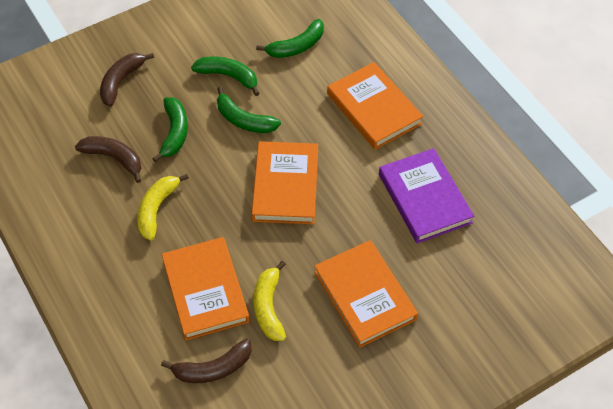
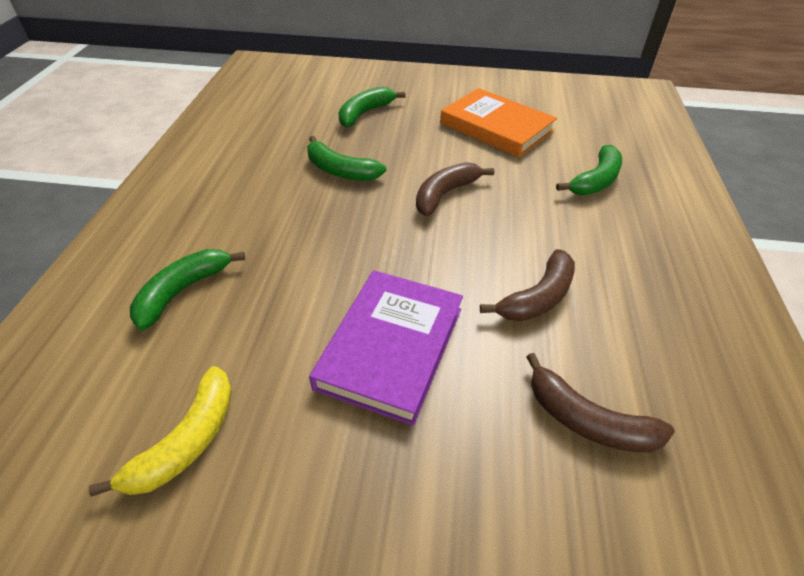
orange book: 4 -> 1
yellow banana: 2 -> 1

